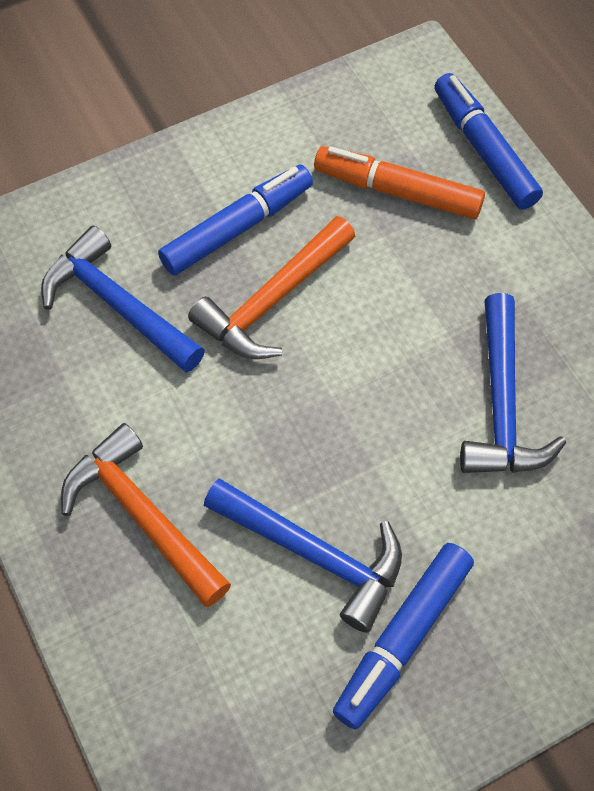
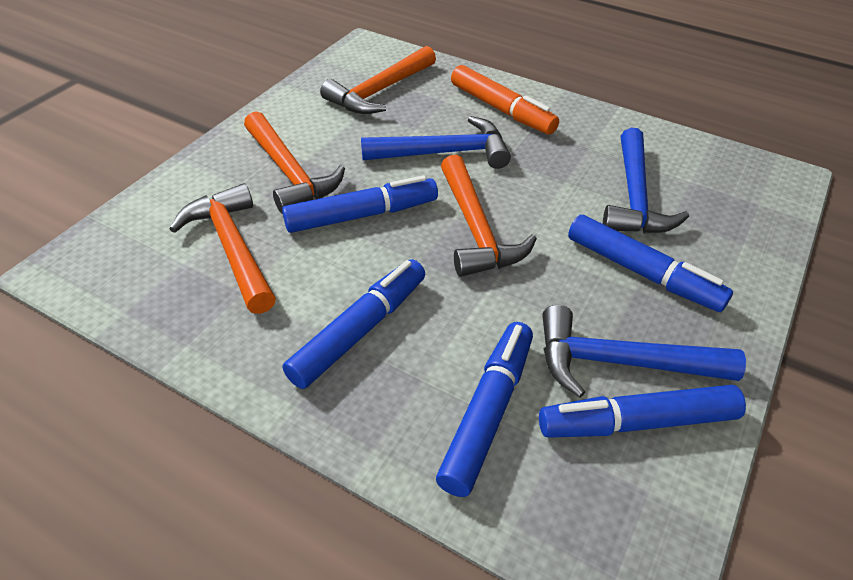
blue marker: 3 -> 5
orange hammer: 2 -> 4

